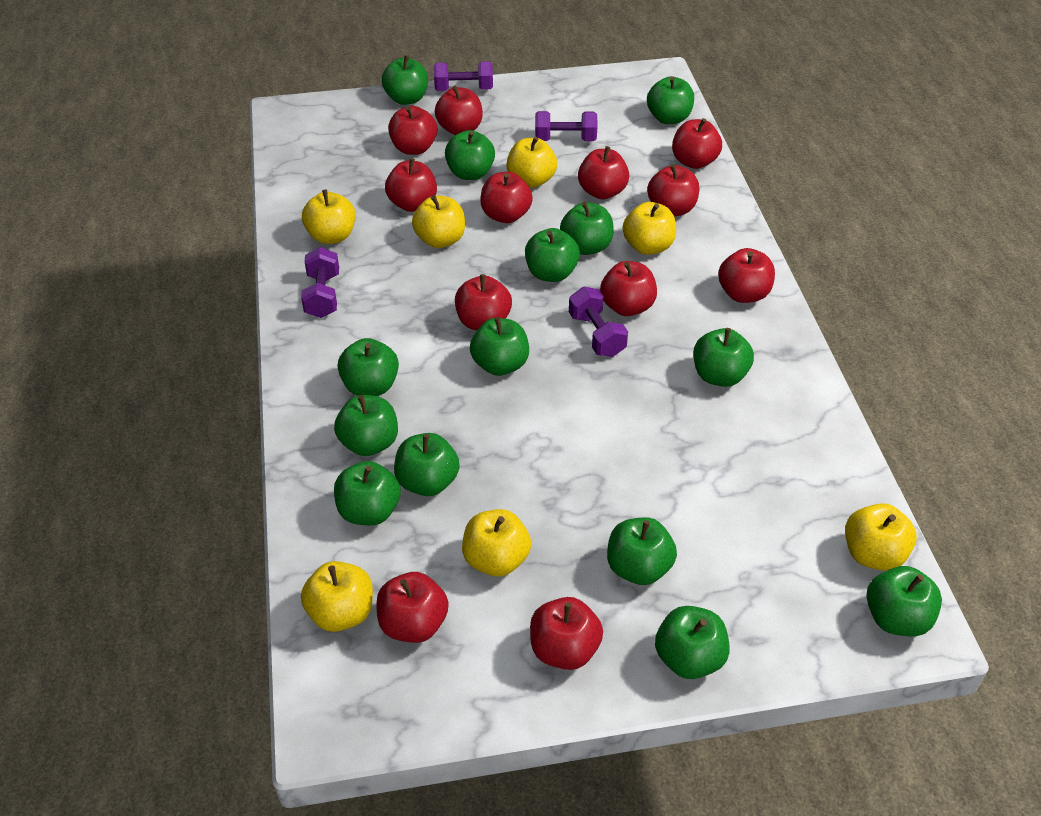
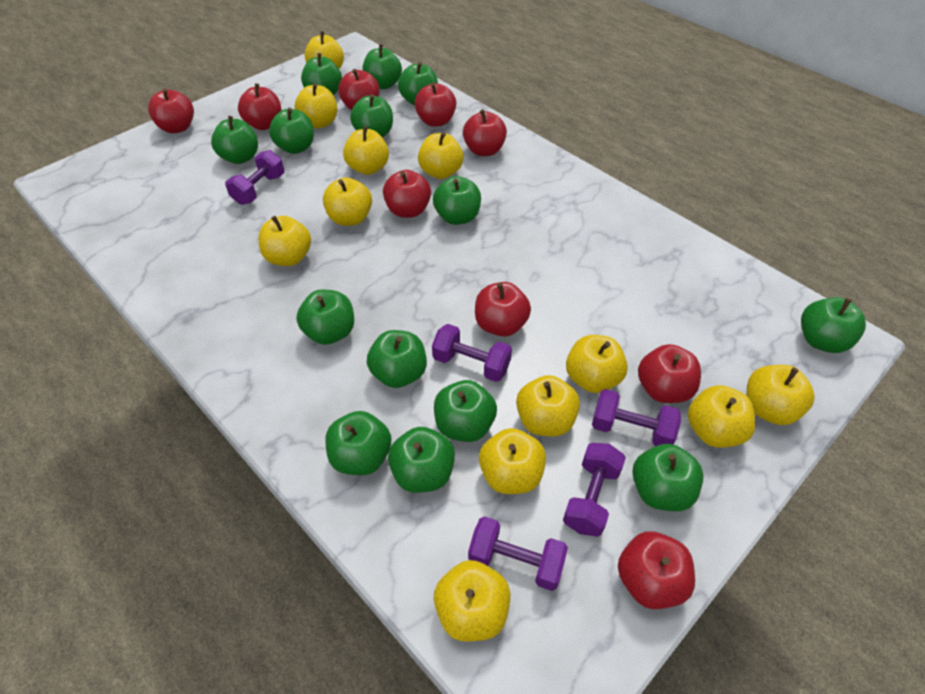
purple dumbbell: 4 -> 5
red apple: 12 -> 9
yellow apple: 7 -> 12

